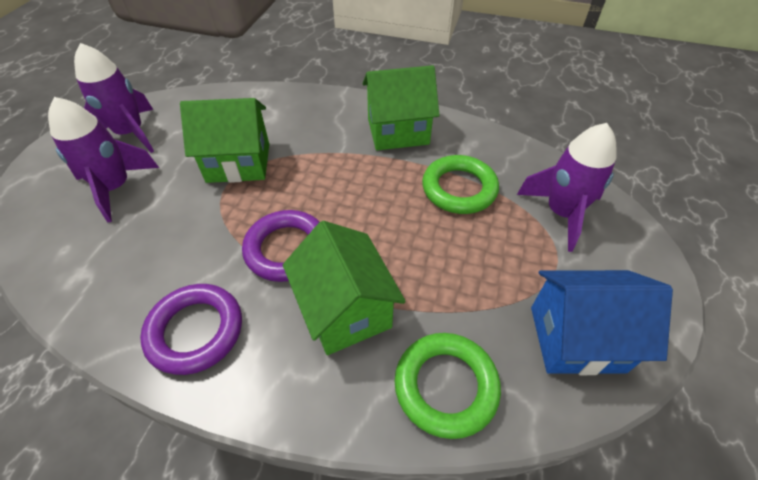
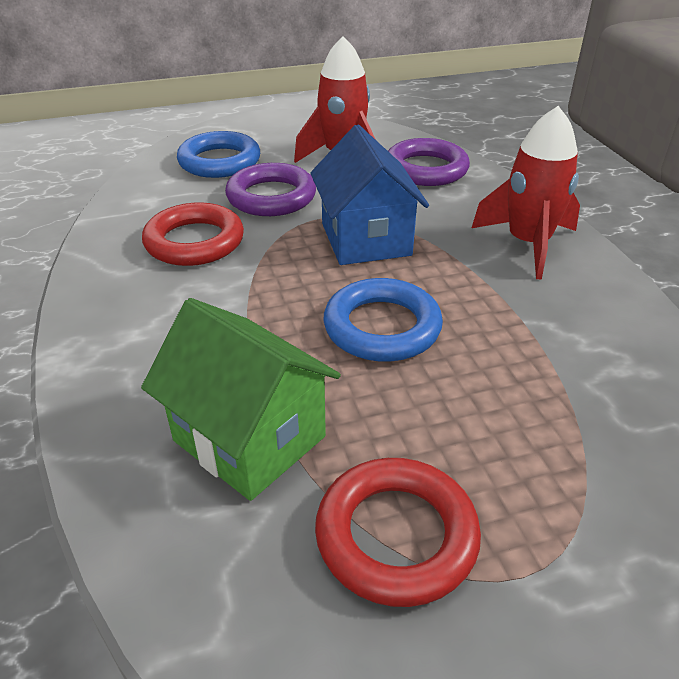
blue ring: 0 -> 2
green house: 3 -> 1
green ring: 2 -> 0
purple rocket: 3 -> 0
red ring: 0 -> 2
red rocket: 0 -> 2

